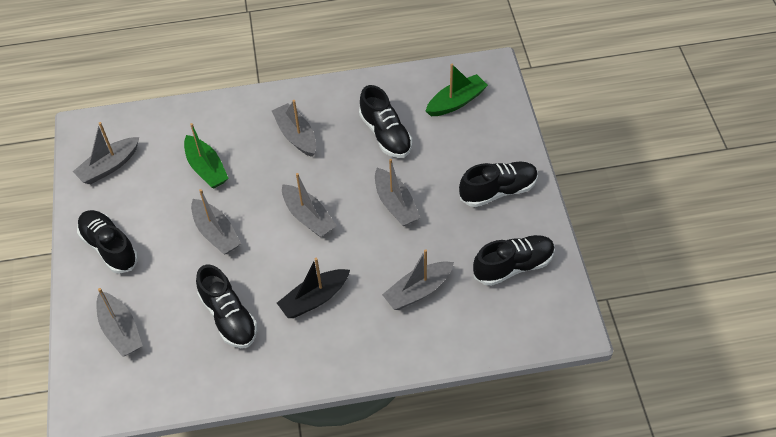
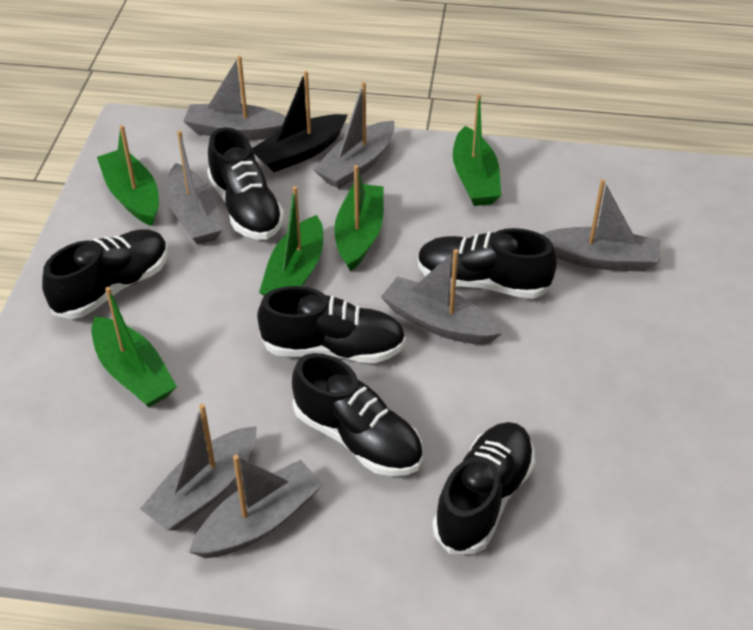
black shoe: 5 -> 6
green boat: 2 -> 5

